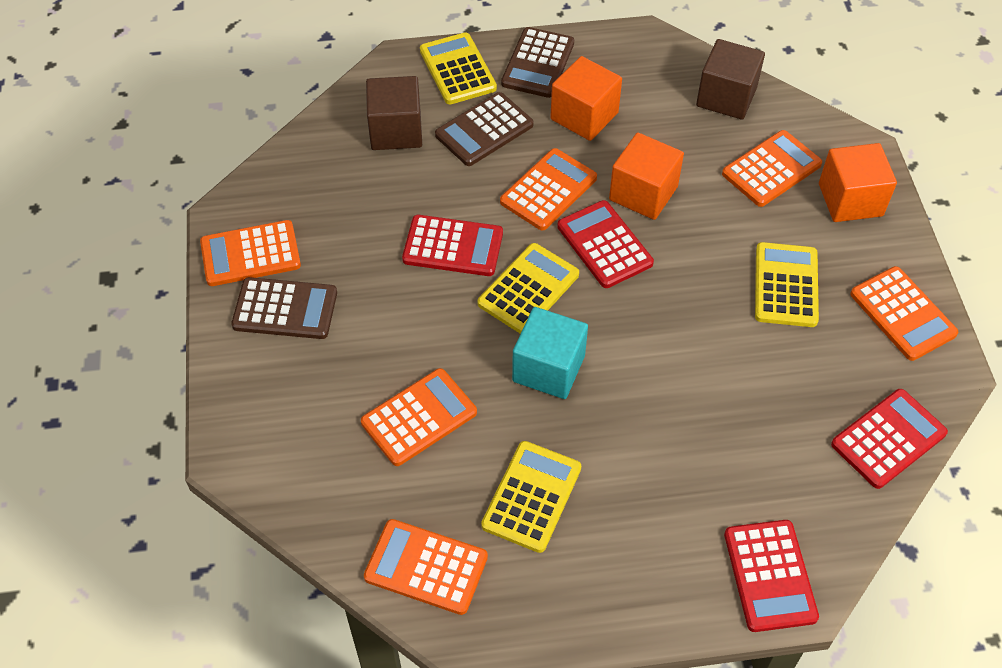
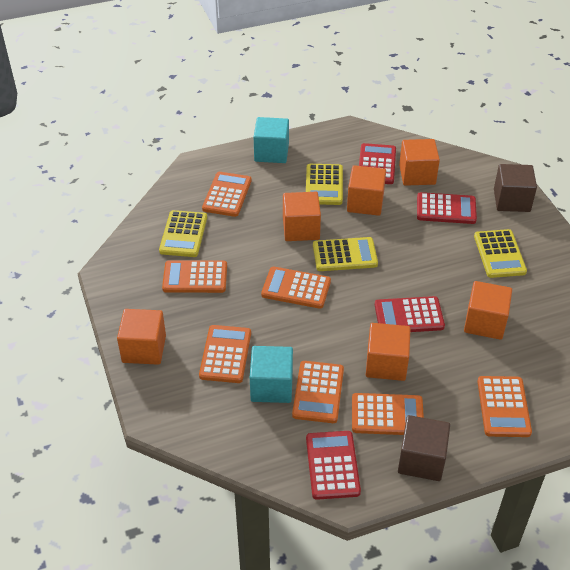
brown calculator: 3 -> 0
orange calculator: 6 -> 7
orange cube: 3 -> 6
turquoise cube: 1 -> 2

